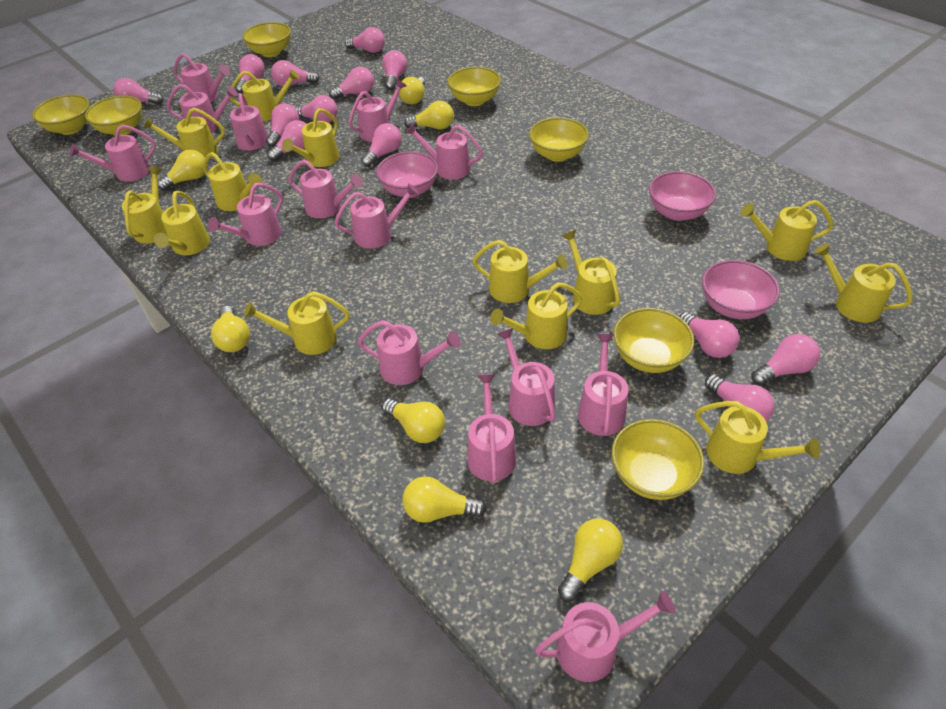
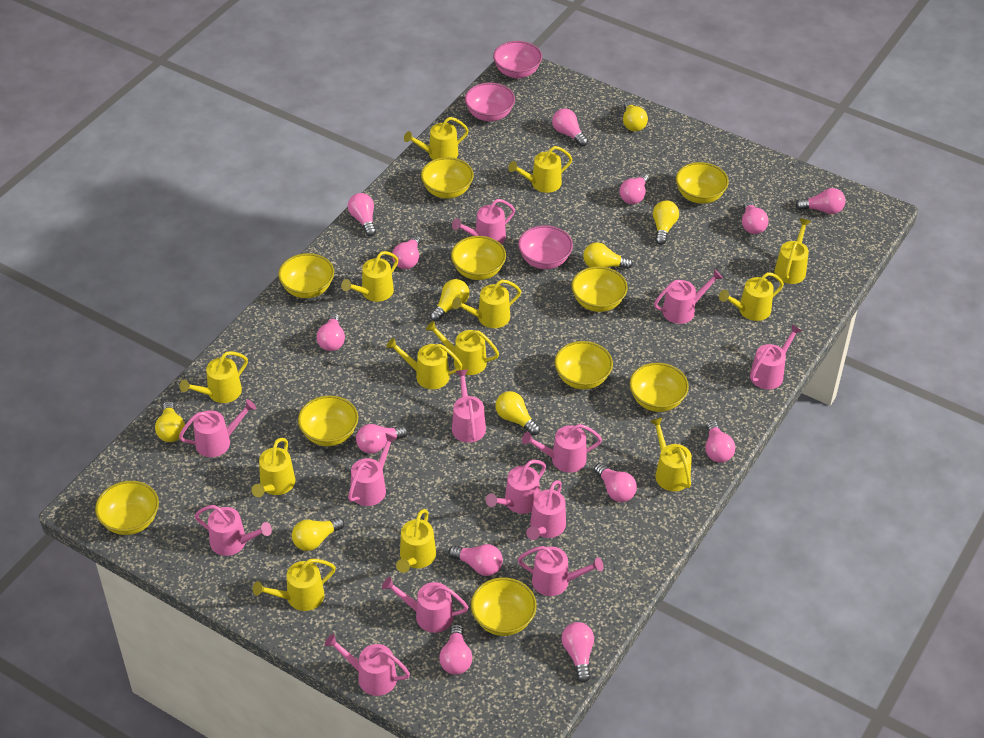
pink watering can: 14 -> 13
yellow bowl: 7 -> 10

